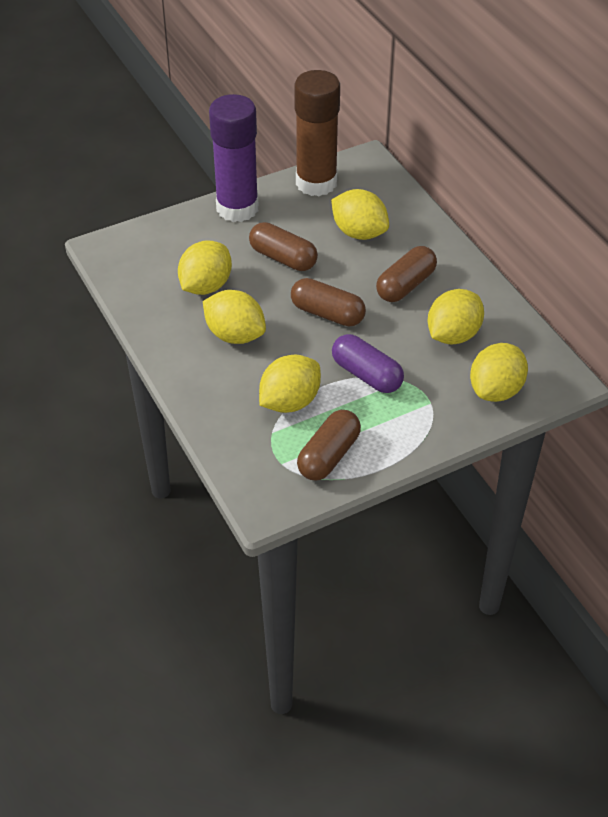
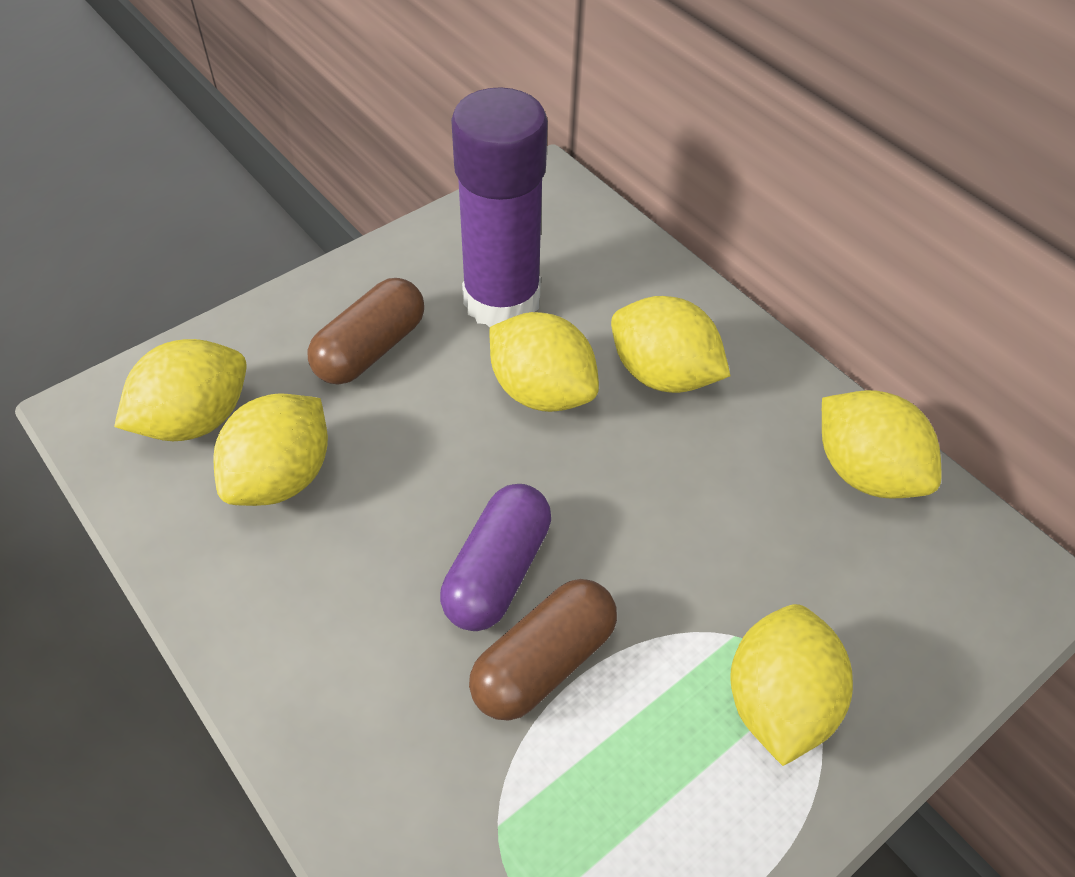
brown capsule: 4 -> 2
brown glue stick: 1 -> 0

